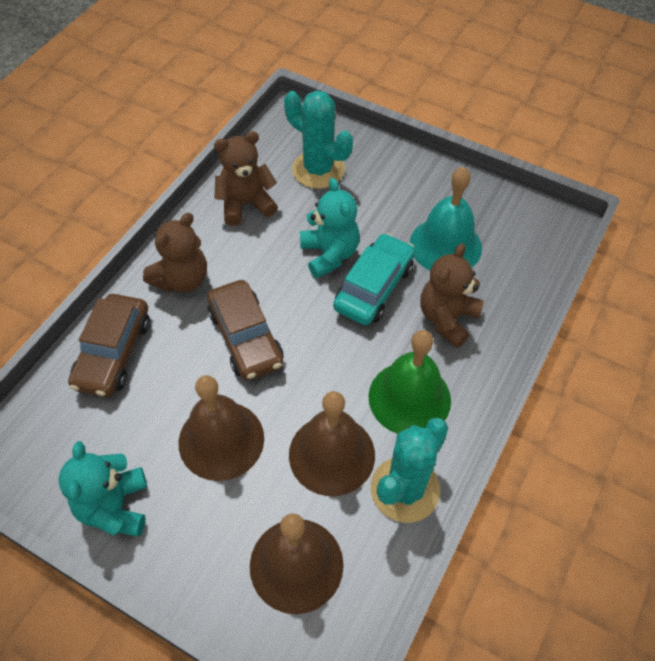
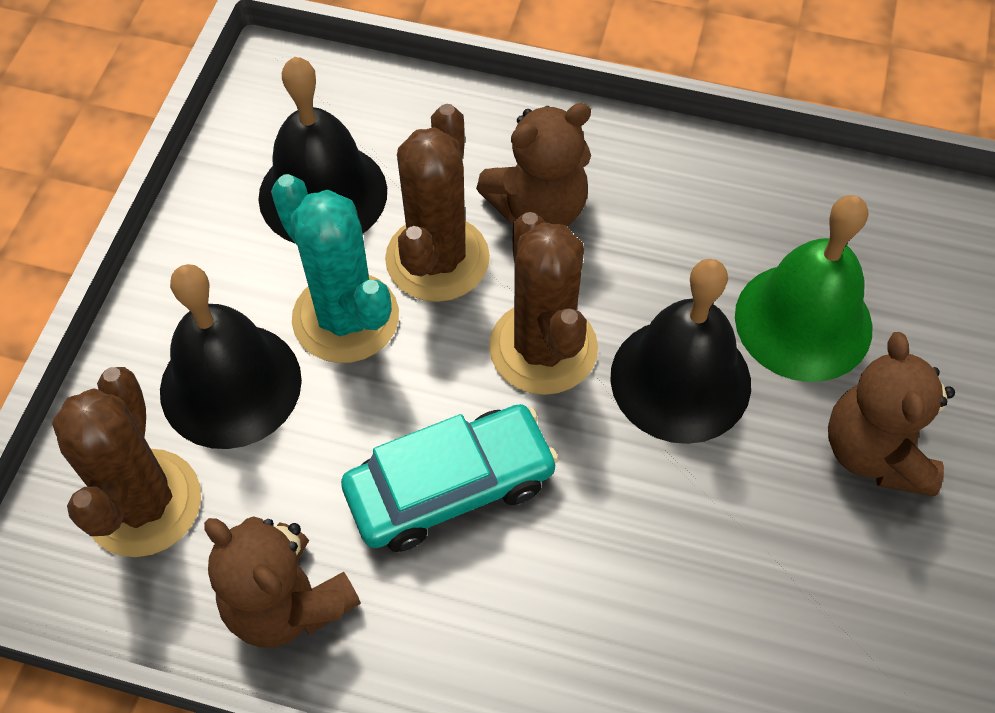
black bell: 0 -> 3
brown bell: 3 -> 0
brown cactus: 0 -> 3
brown car: 2 -> 0
turquoise bell: 1 -> 0
turquoise cactus: 2 -> 1
turquoise teddy bear: 2 -> 0

